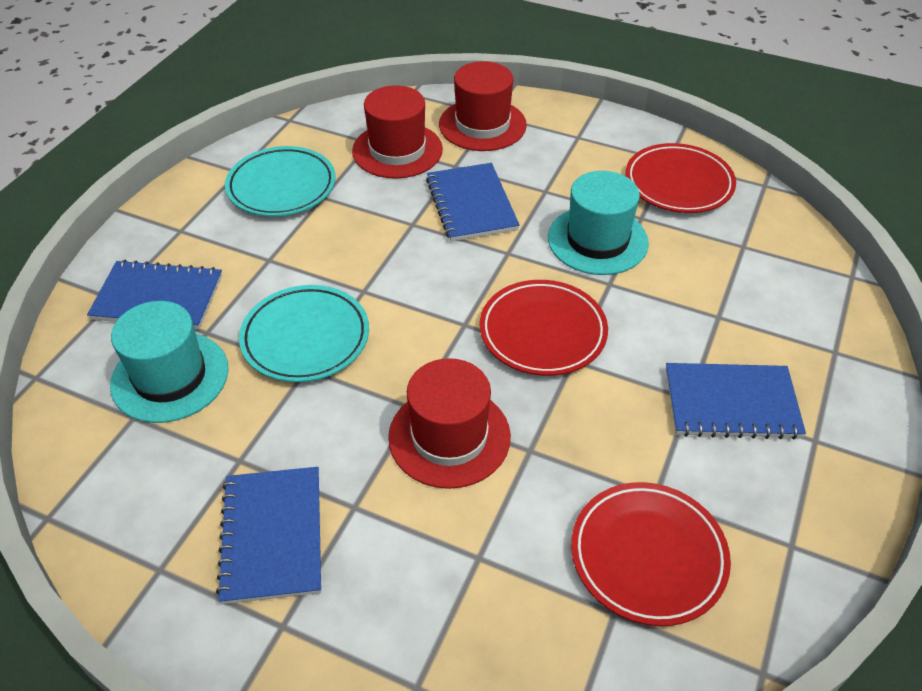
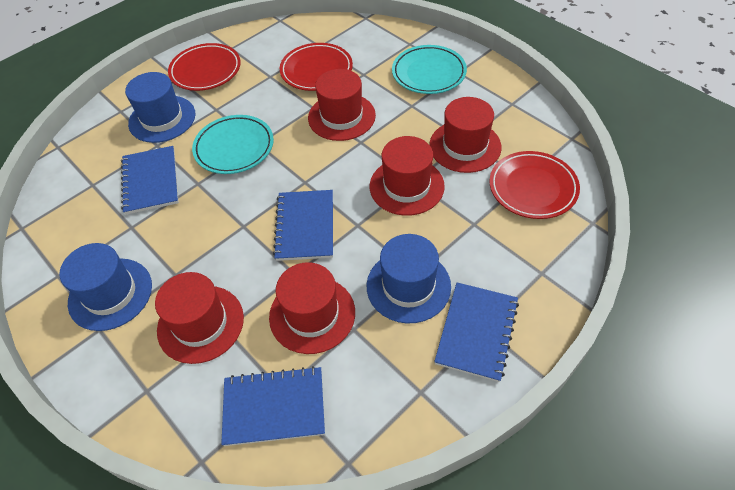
blue hat: 0 -> 3
red hat: 3 -> 5
turquoise hat: 2 -> 0

